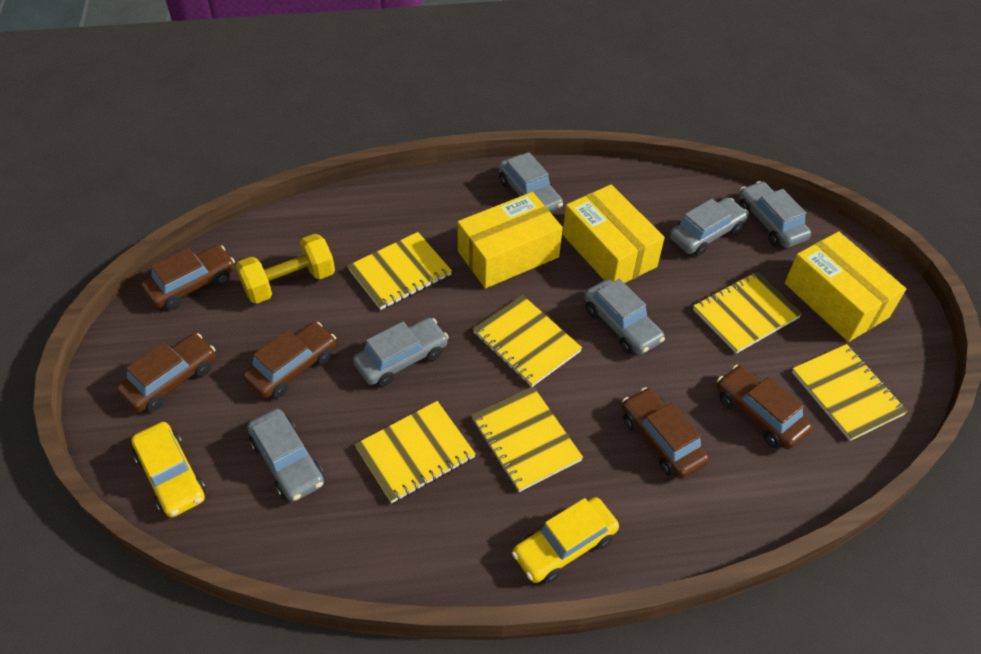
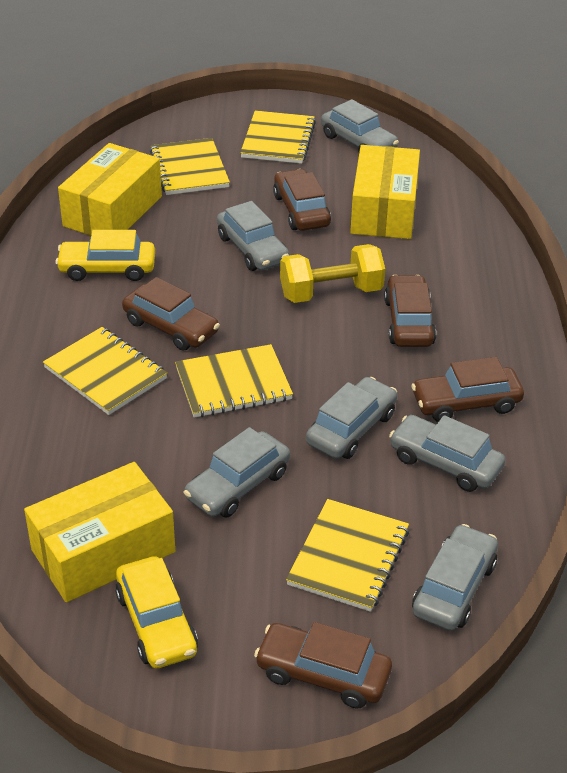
yellow notebook: 6 -> 5

